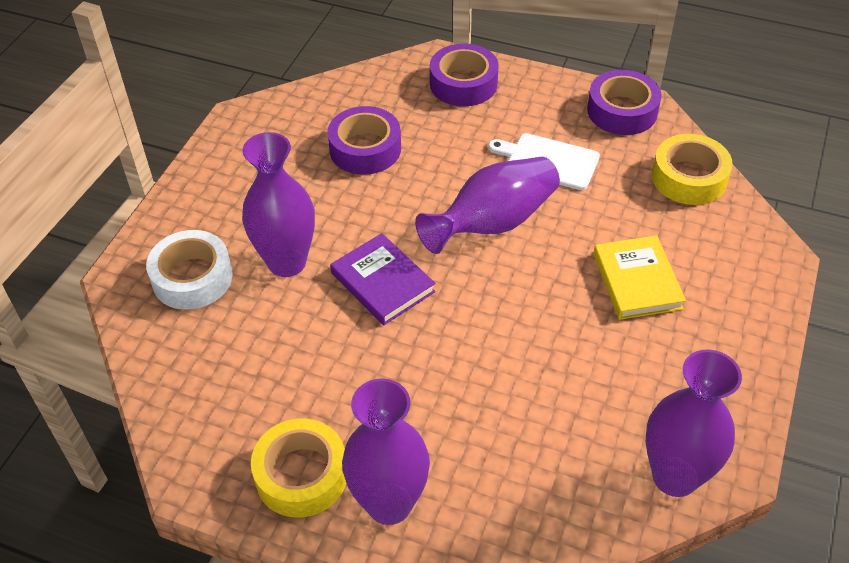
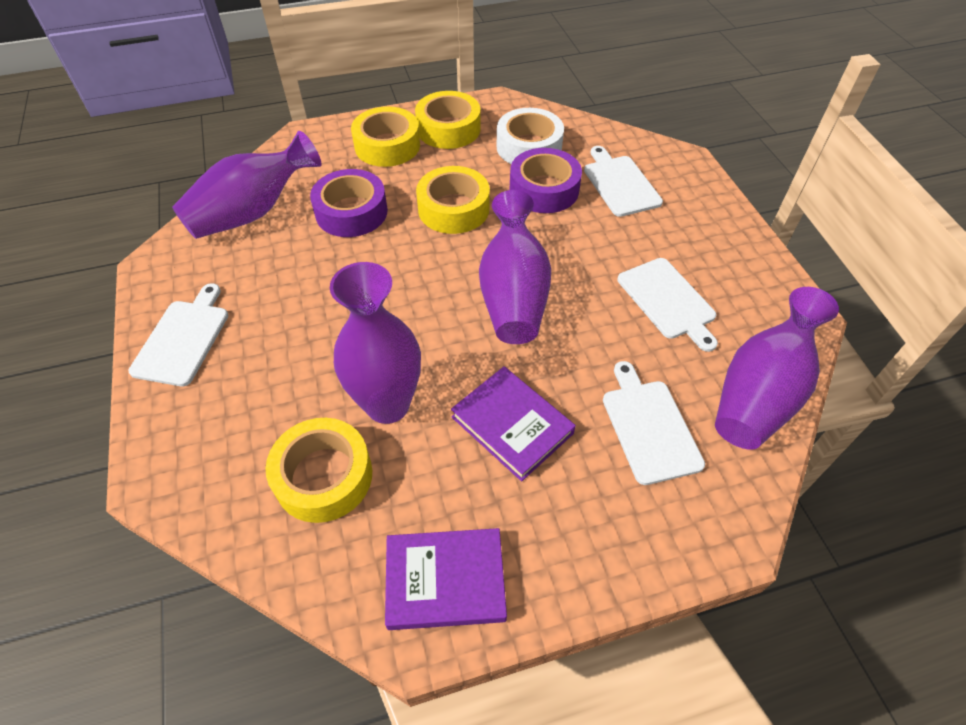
purple book: 1 -> 2
purple tape: 3 -> 2
white cutting board: 1 -> 4
yellow book: 1 -> 0
yellow tape: 2 -> 4

